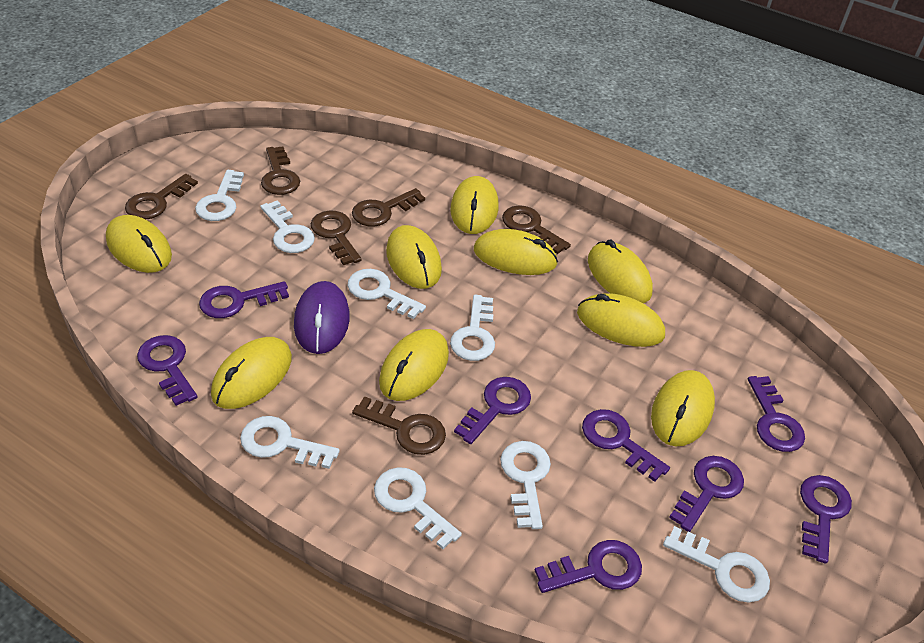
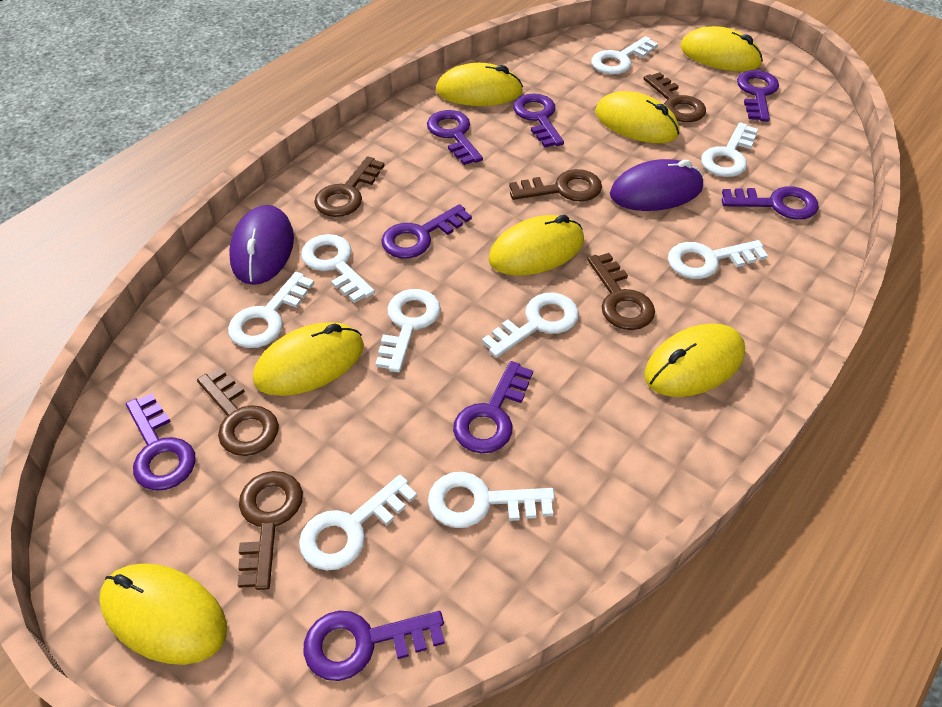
purple mouse: 1 -> 2
white key: 8 -> 9
yellow mouse: 9 -> 7

